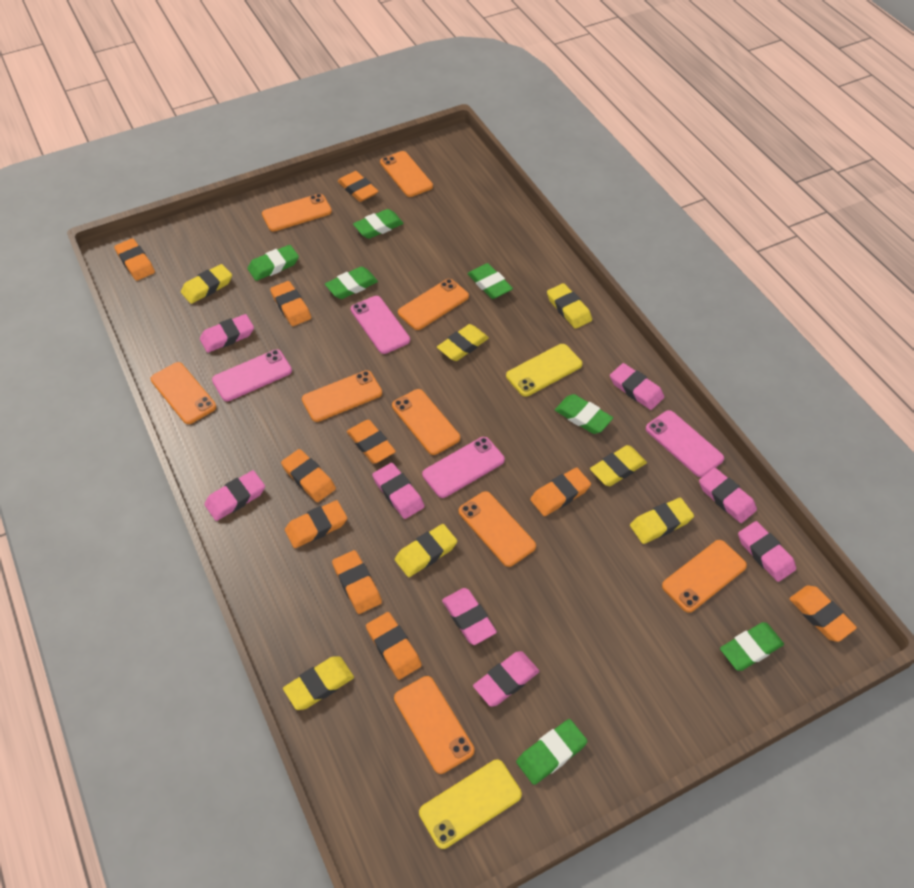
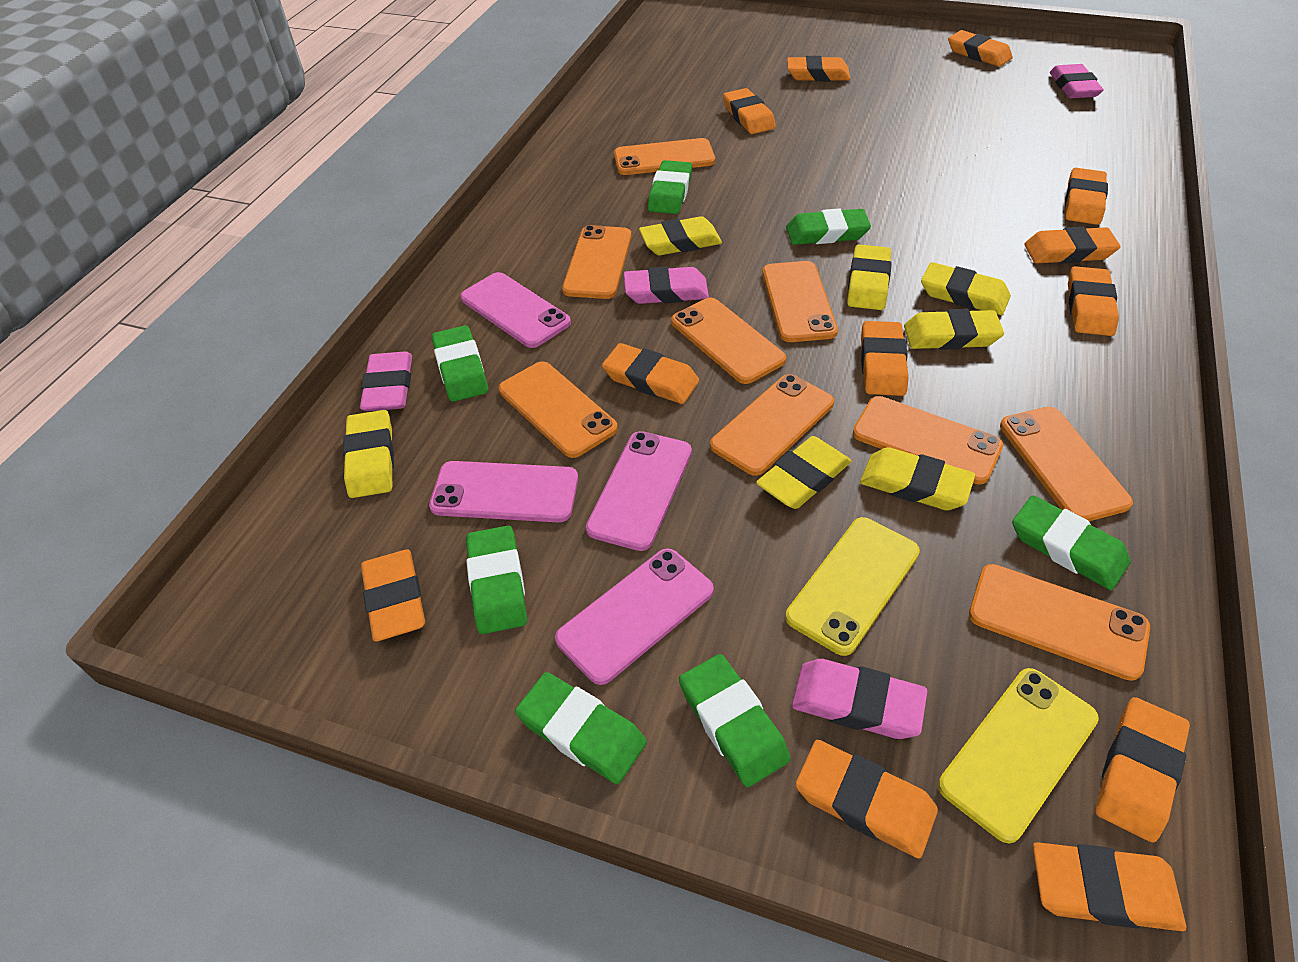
orange eraser: 10 -> 12
pink eraser: 8 -> 4

